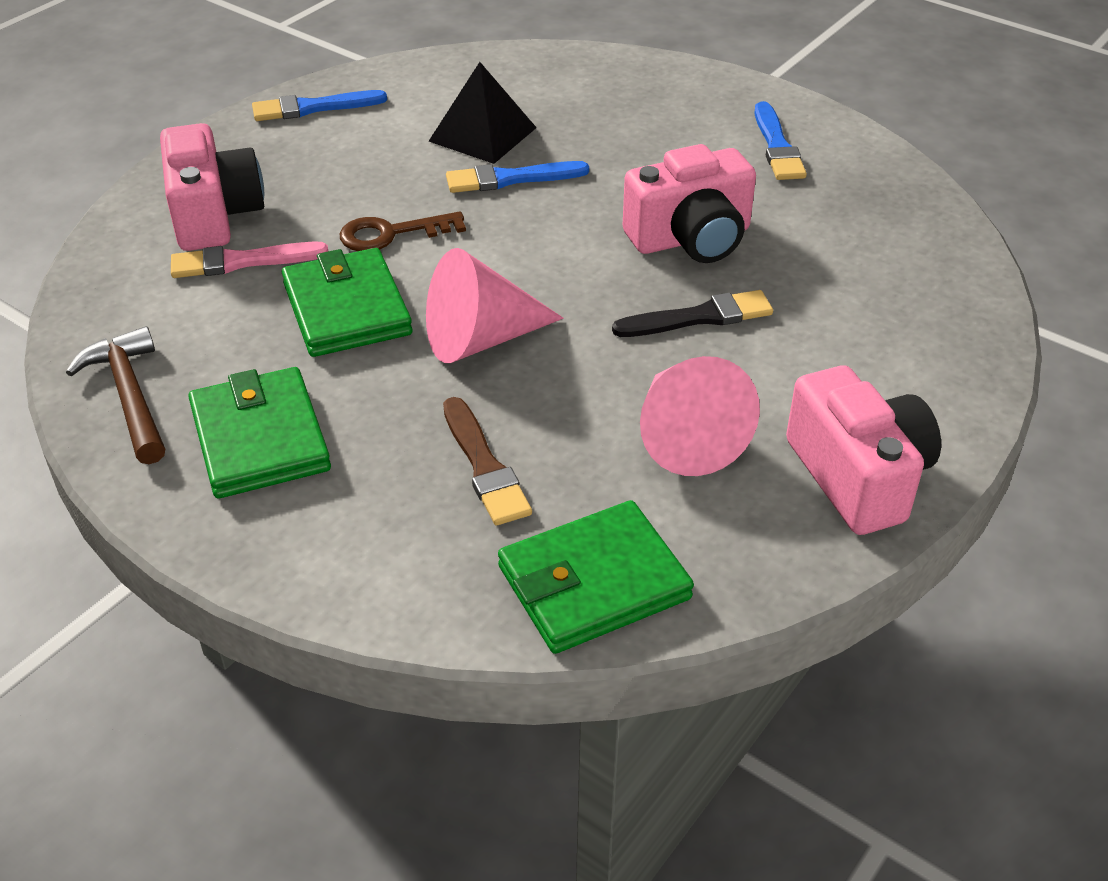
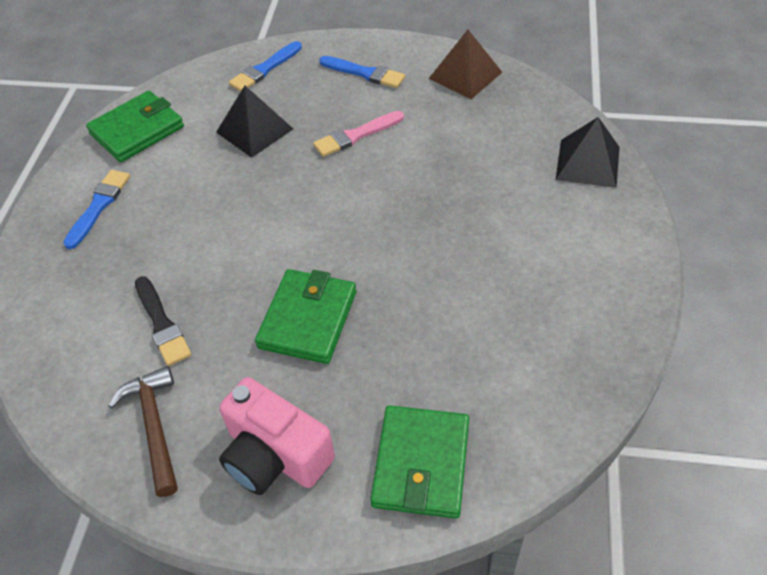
black pyramid: 1 -> 2
brown brush: 1 -> 0
brown key: 1 -> 0
brown pyramid: 0 -> 1
pink camera: 3 -> 1
pink cone: 2 -> 0

